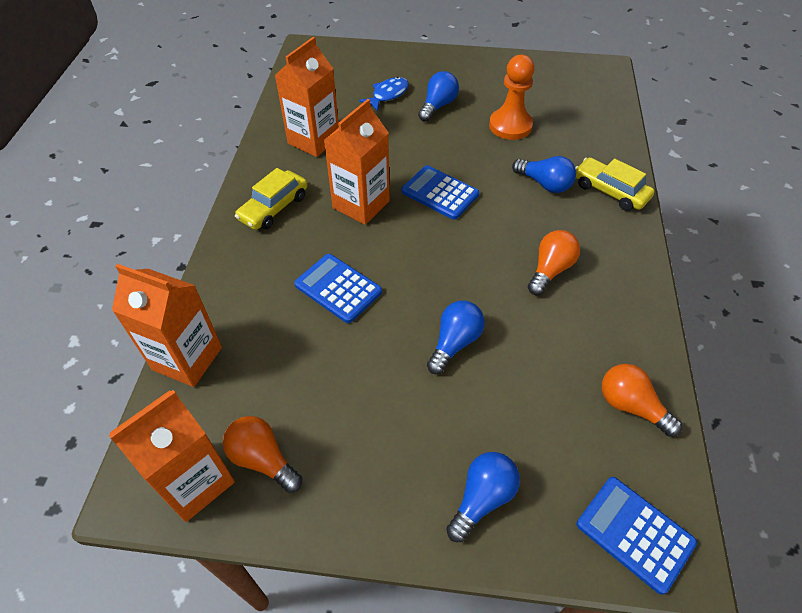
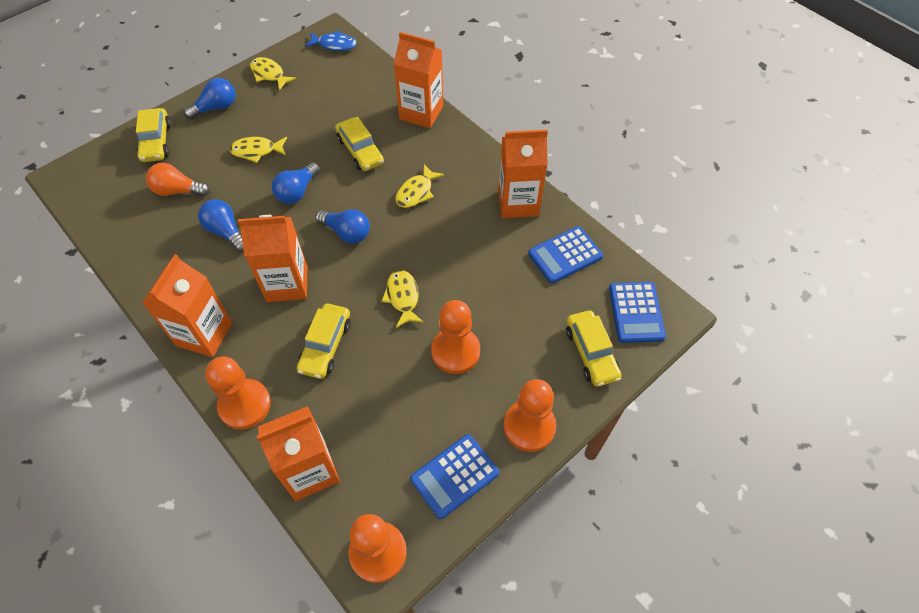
orange carton: 4 -> 5
orange light bulb: 3 -> 1
orange pawn: 1 -> 4
yellow car: 2 -> 4
yellow fish: 0 -> 4

